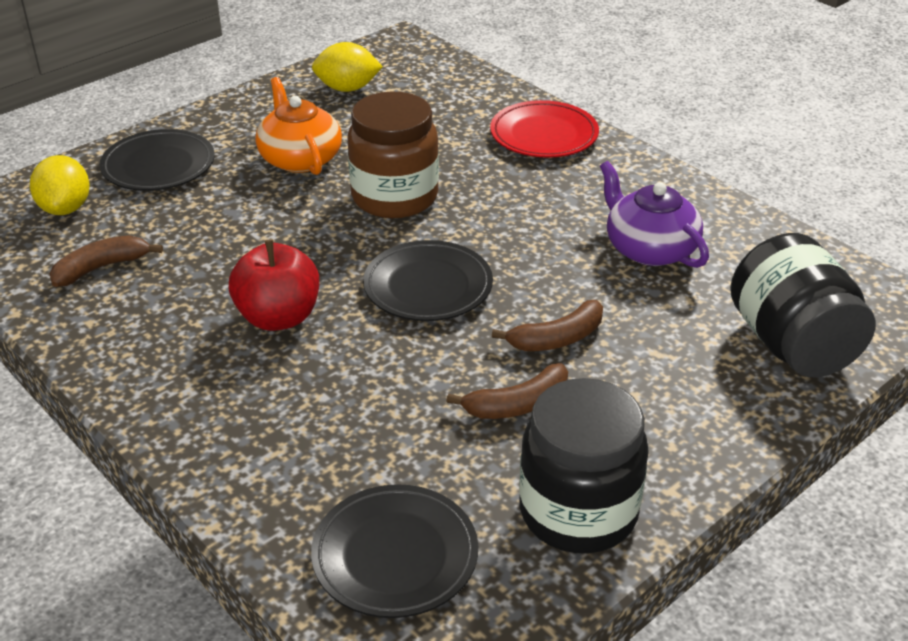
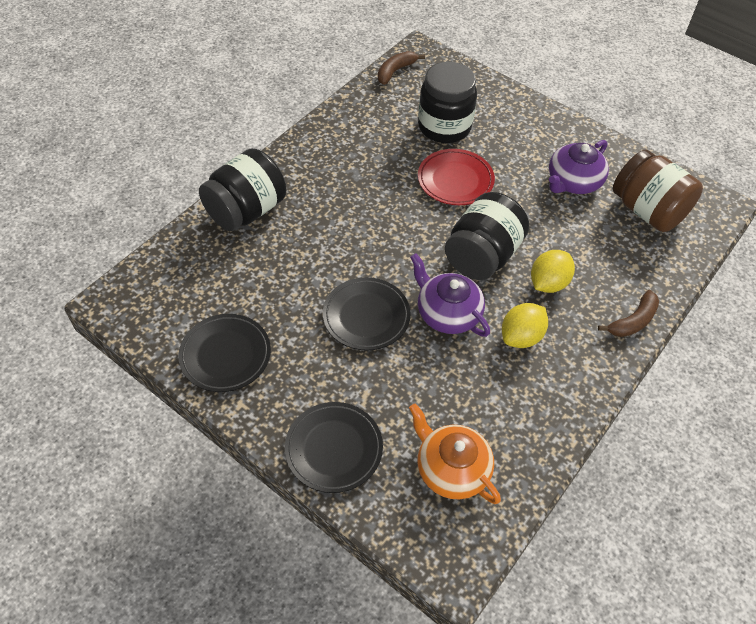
black jar: 2 -> 3
brown banana: 3 -> 2
purple teapot: 1 -> 2
red apple: 1 -> 0

